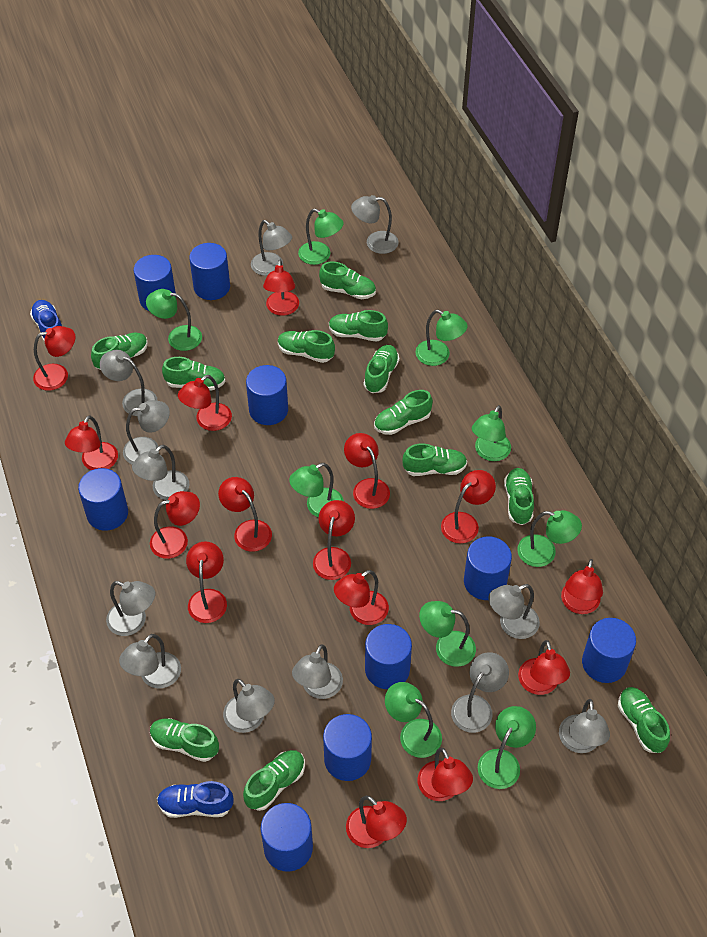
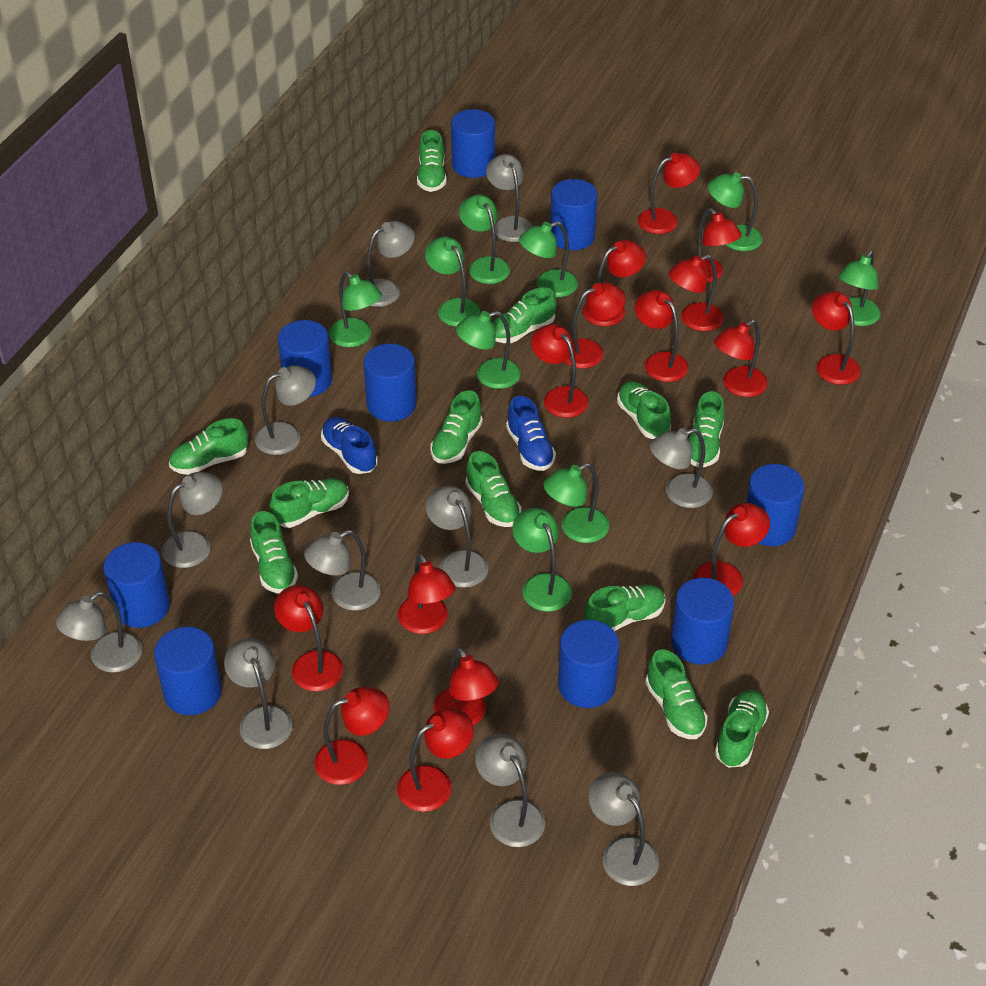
grey lamp: 12 -> 11

